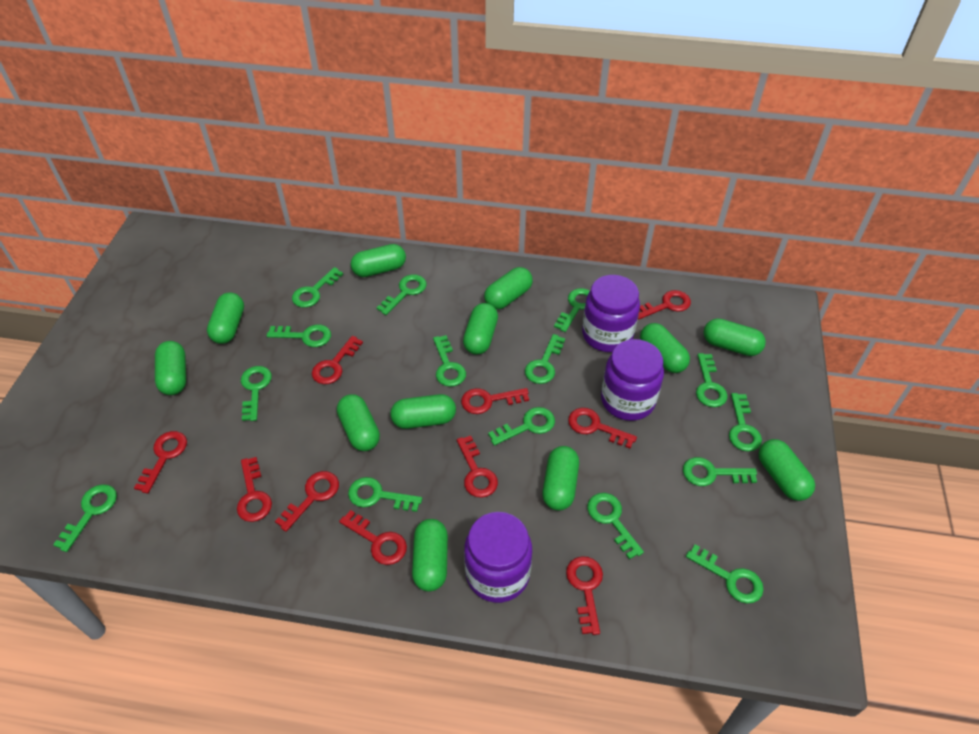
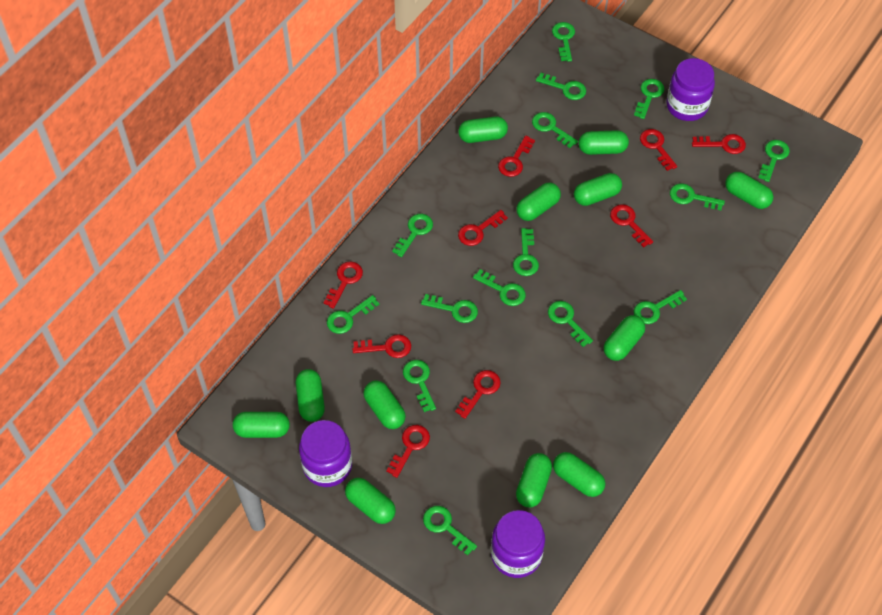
red key: 10 -> 9

